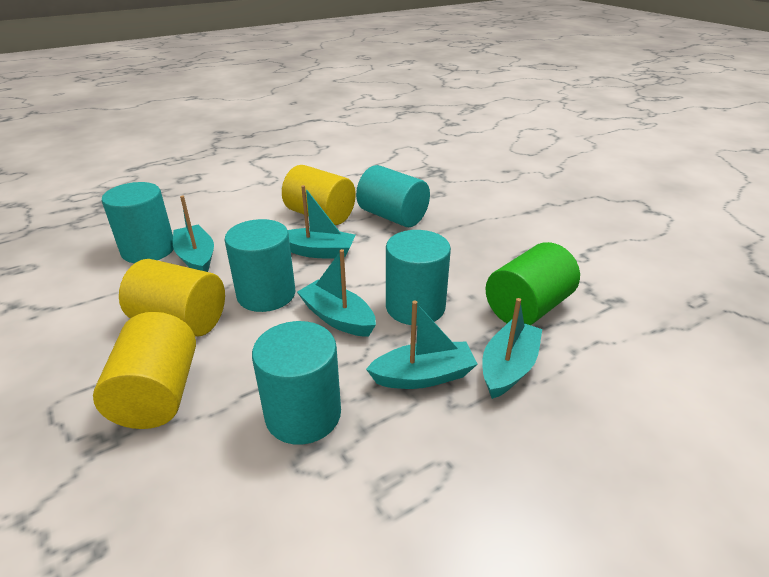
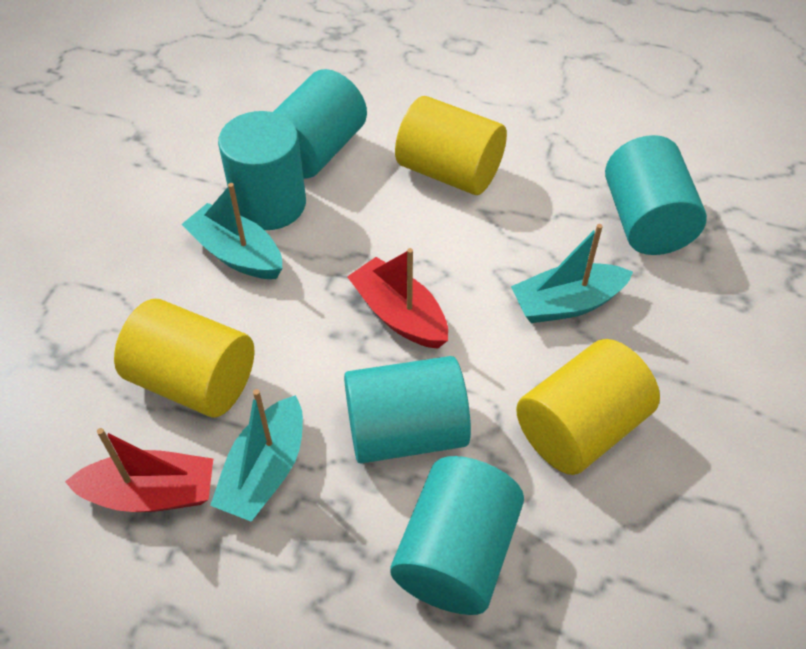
green cylinder: 1 -> 0
red boat: 0 -> 2
turquoise boat: 5 -> 3

